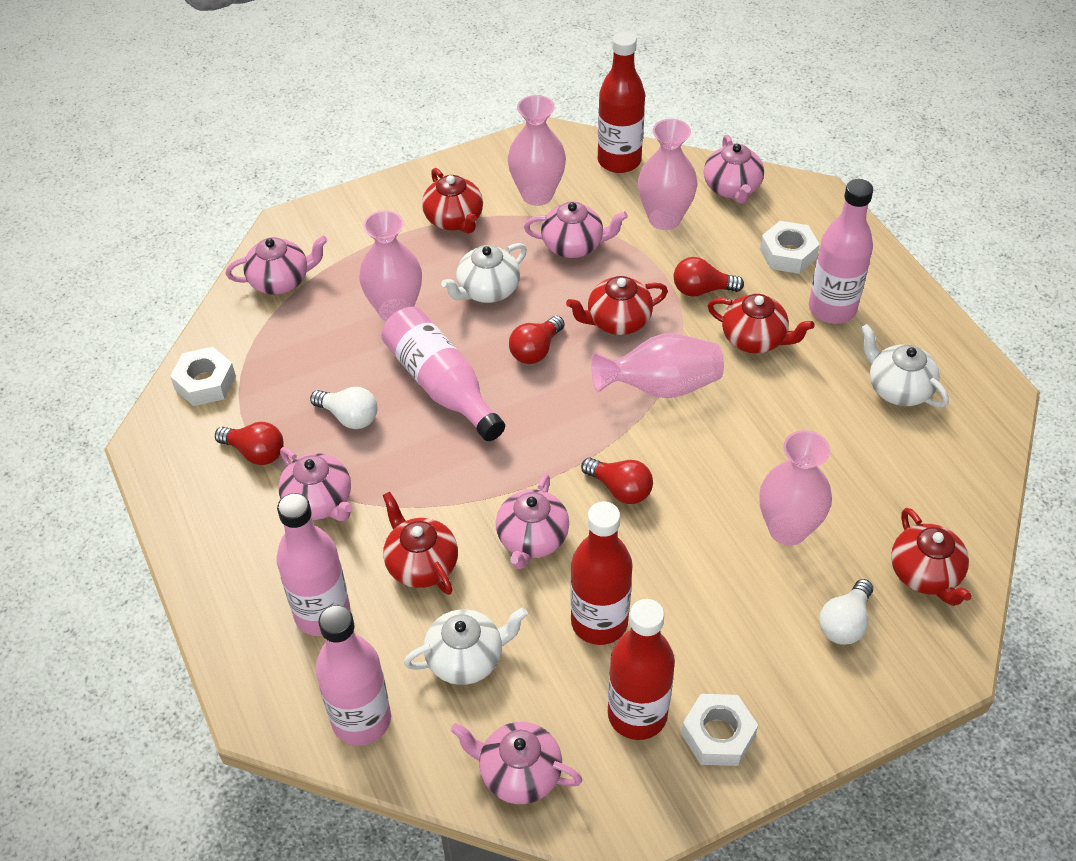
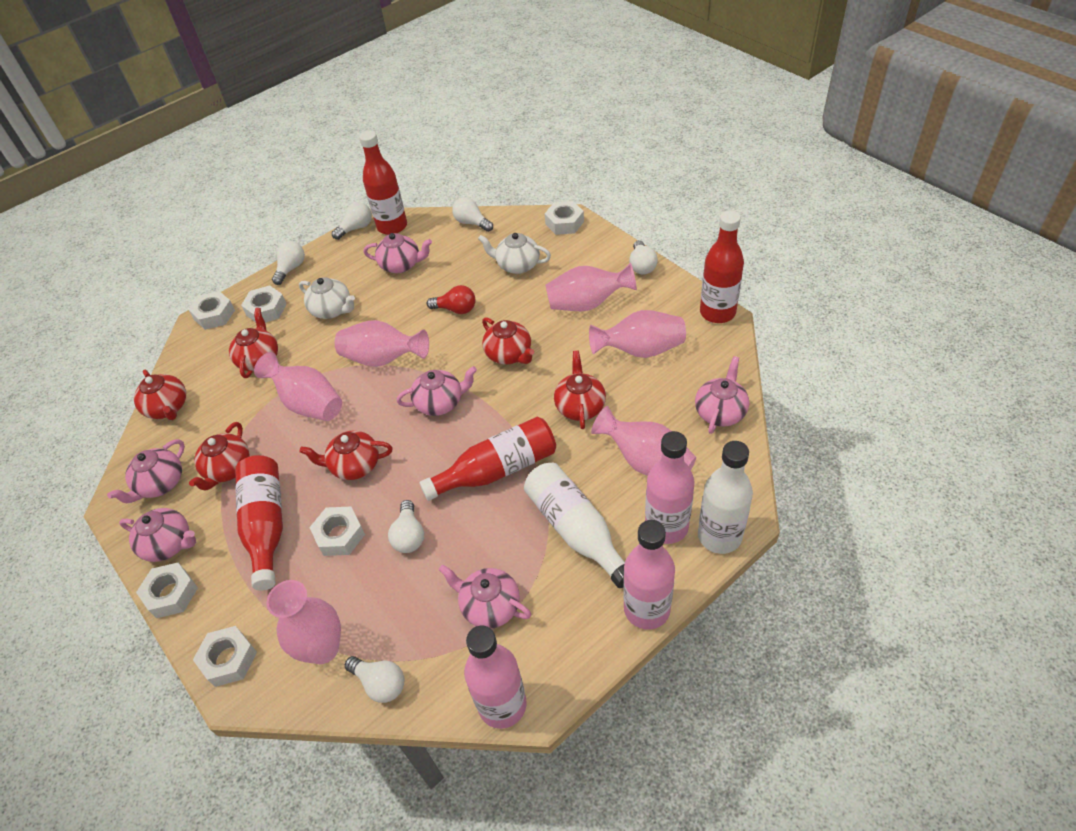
pink bottle: 4 -> 3
pink vase: 5 -> 6
red bottle: 3 -> 4
red light bulb: 4 -> 1
red teapot: 5 -> 6
white bottle: 0 -> 2
white light bulb: 2 -> 6
white nut: 3 -> 6
white teapot: 3 -> 2

